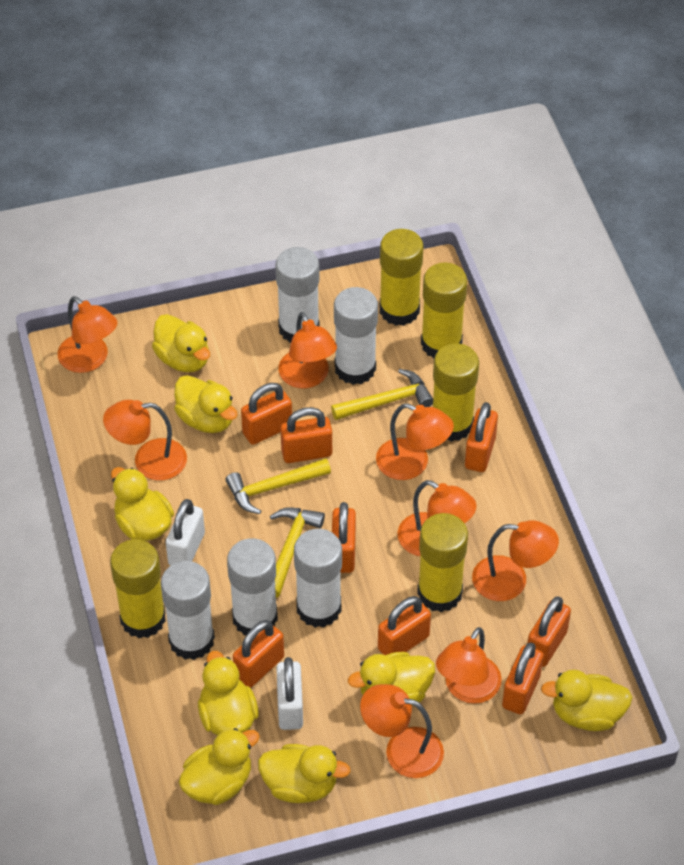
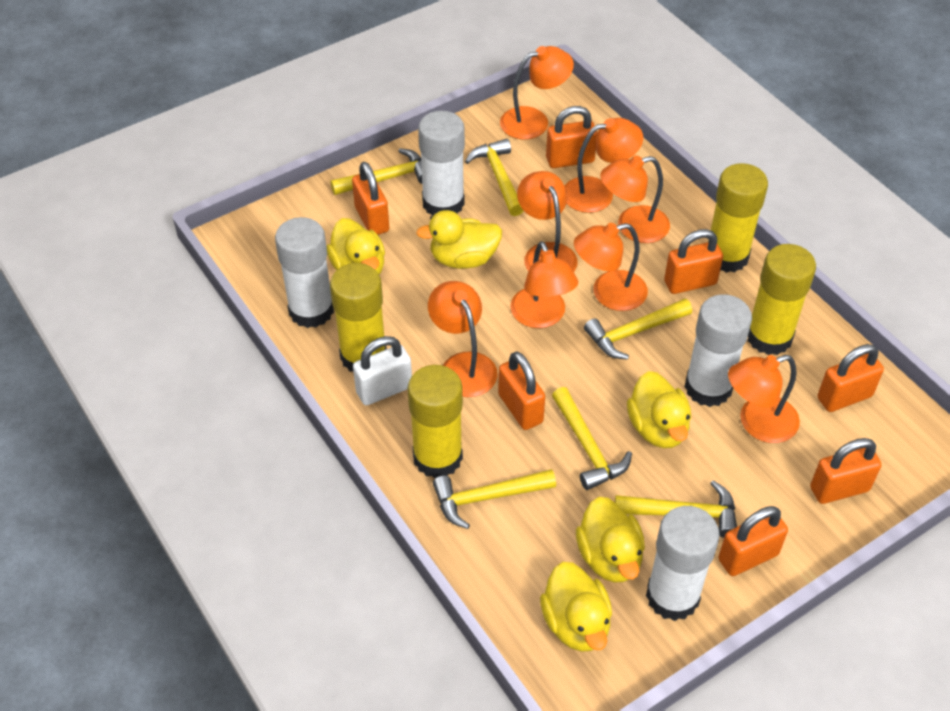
orange padlock: 8 -> 7
white glue stick: 5 -> 4
white padlock: 2 -> 1
yellow duck: 8 -> 5
yellow glue stick: 5 -> 4
yellow hammer: 3 -> 6

